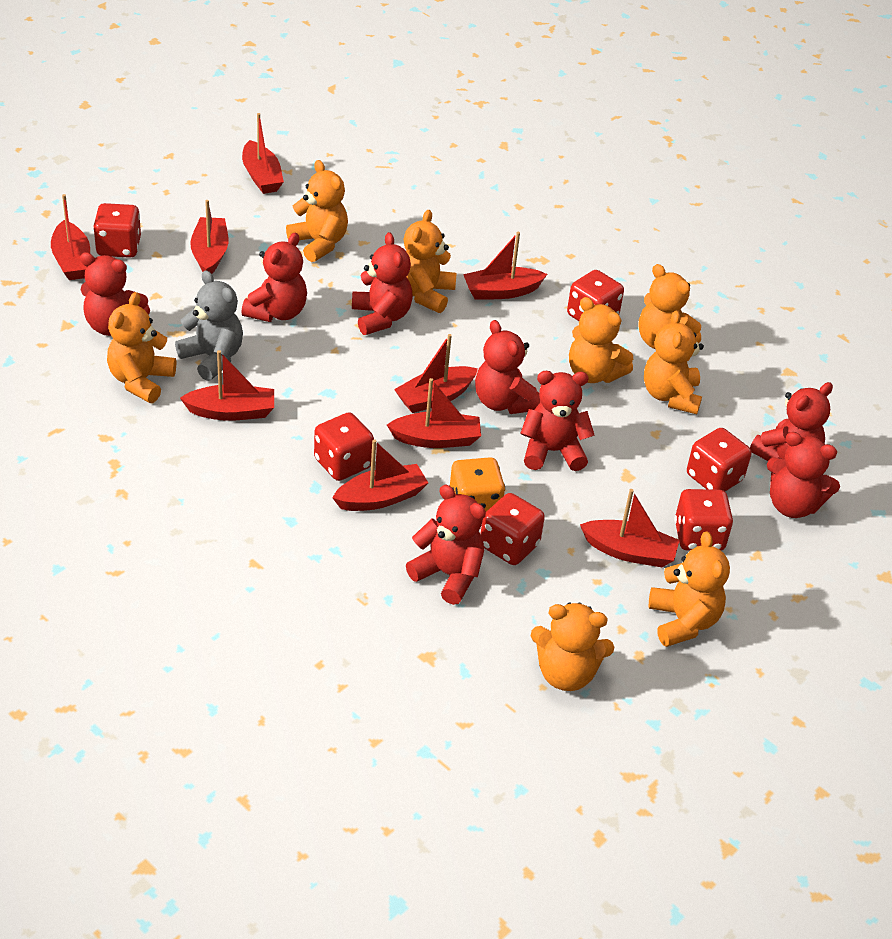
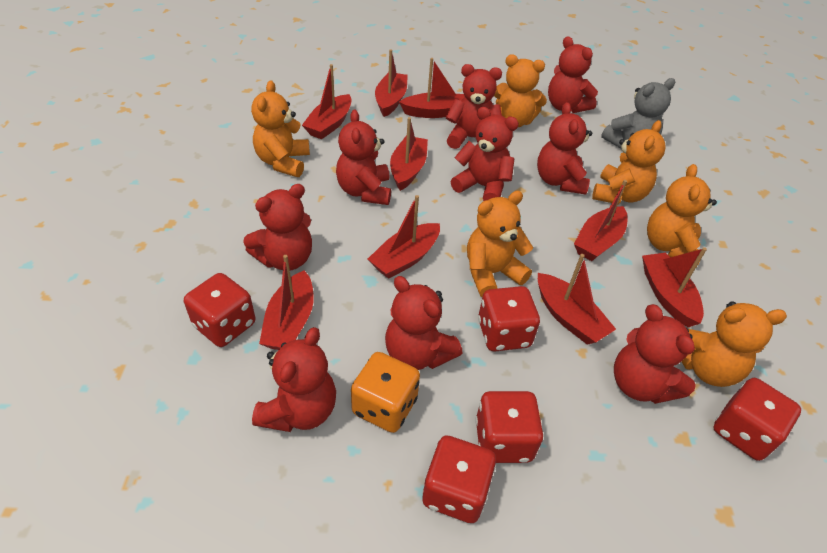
orange teddy bear: 8 -> 6
red dice: 6 -> 5
red teddy bear: 8 -> 9

